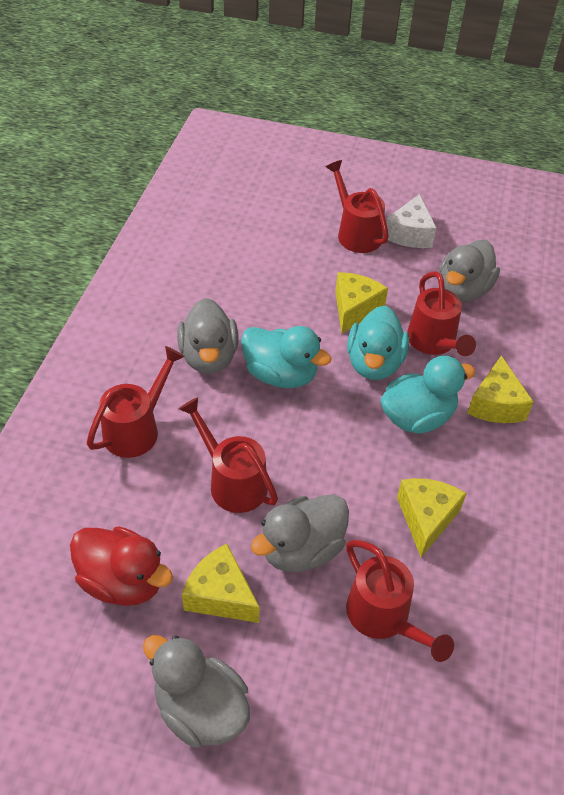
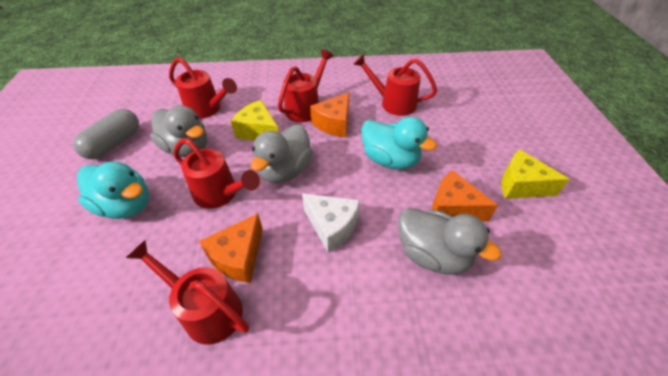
grey capsule: 0 -> 1
grey duck: 4 -> 3
orange cheese: 0 -> 3
red duck: 1 -> 0
turquoise duck: 3 -> 2
yellow cheese: 4 -> 2

